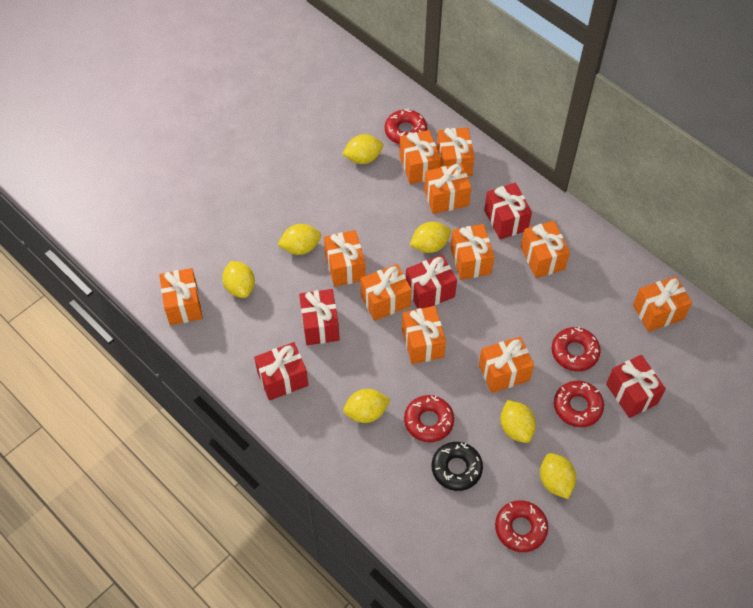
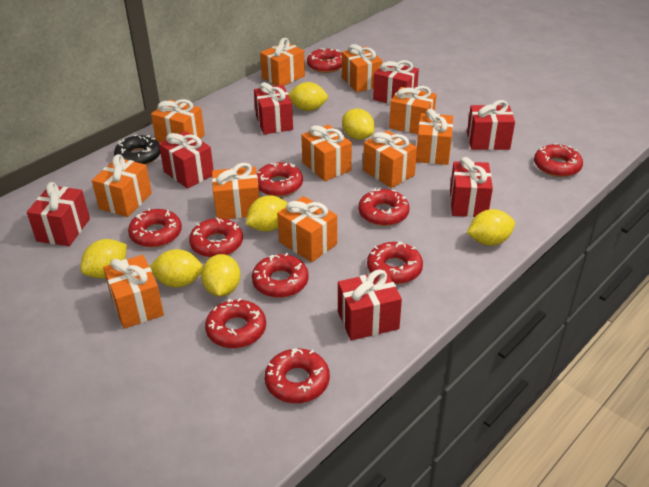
red donut: 5 -> 10
red gift: 5 -> 7

